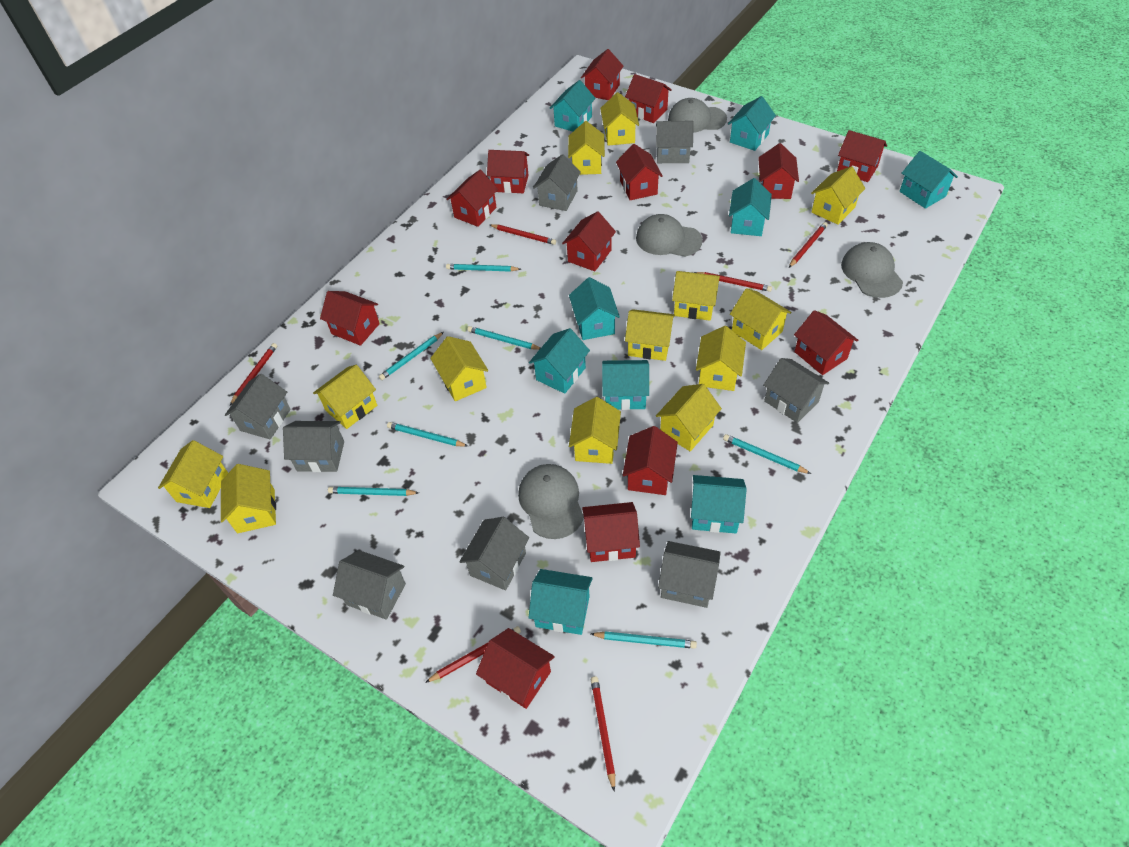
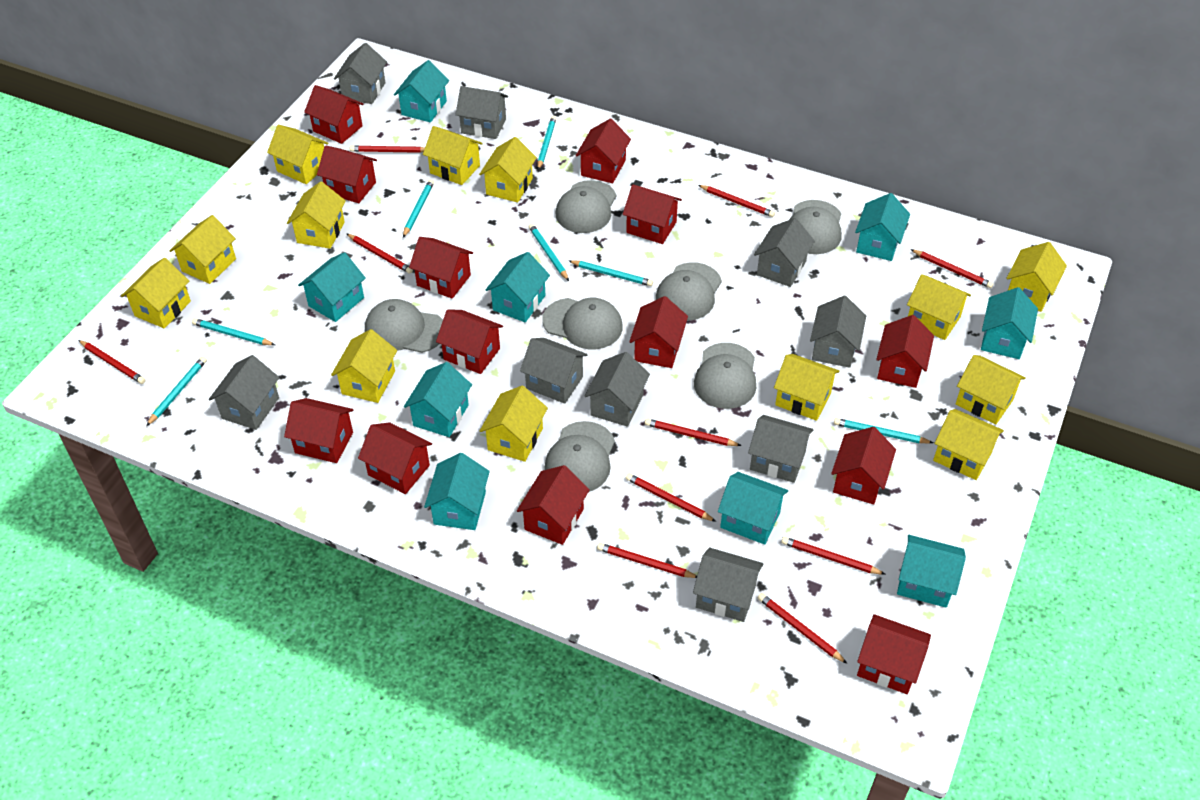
grey cap: 4 -> 7
grey house: 8 -> 9
red pencil: 6 -> 10

